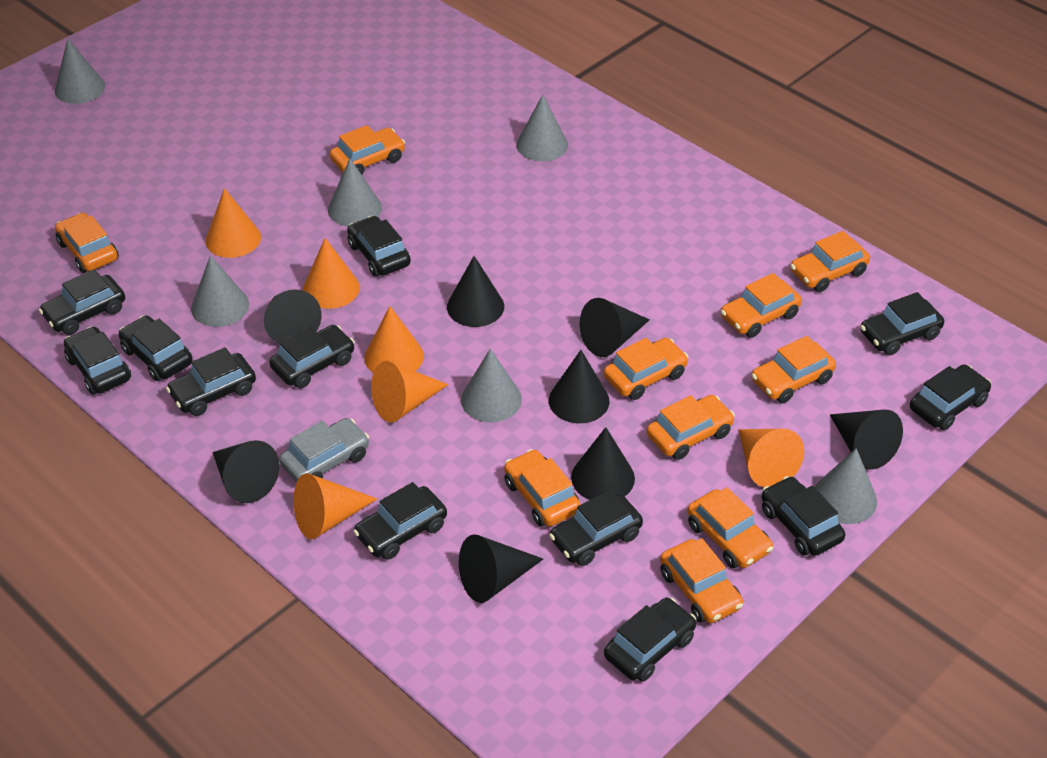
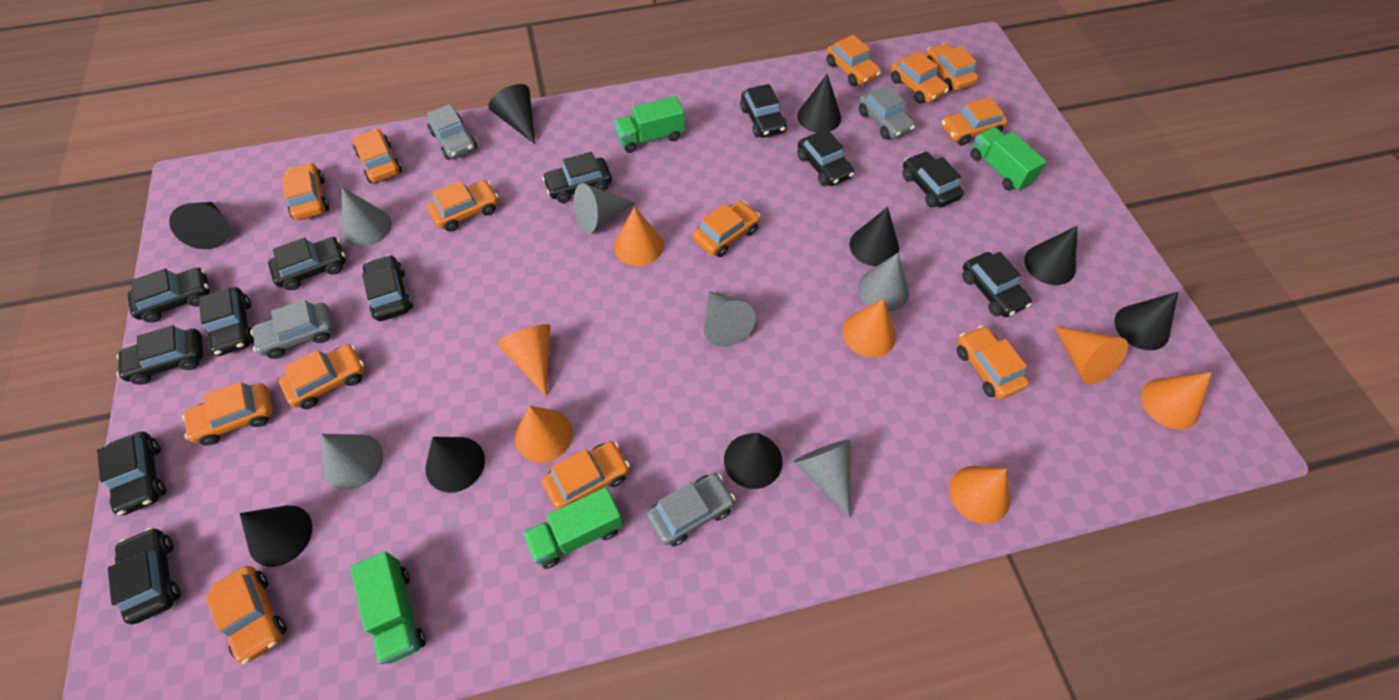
black cone: 8 -> 9
green truck: 0 -> 4
grey car: 1 -> 4
orange car: 10 -> 13
orange cone: 6 -> 7

